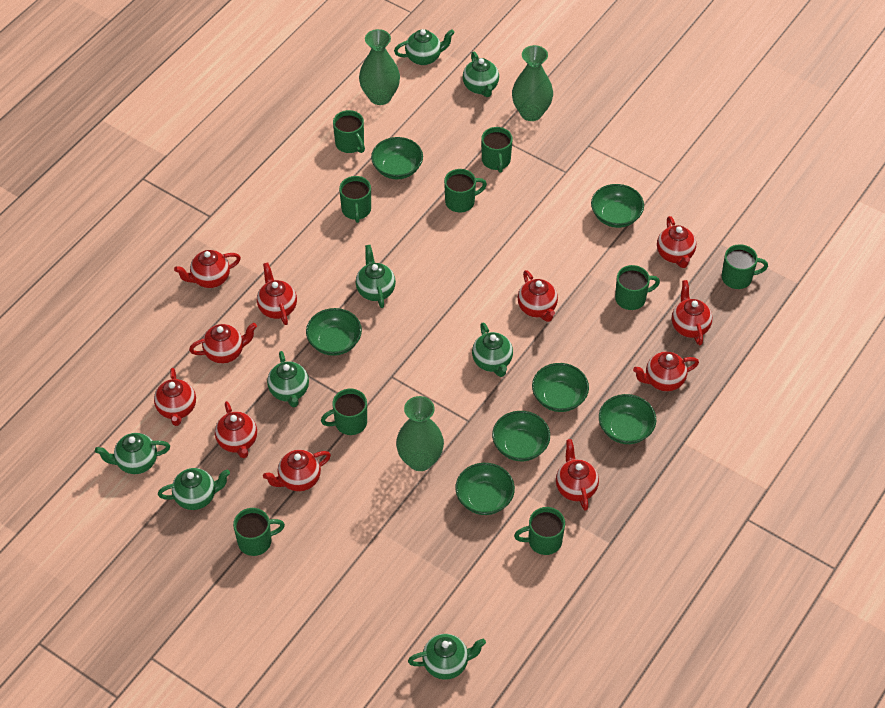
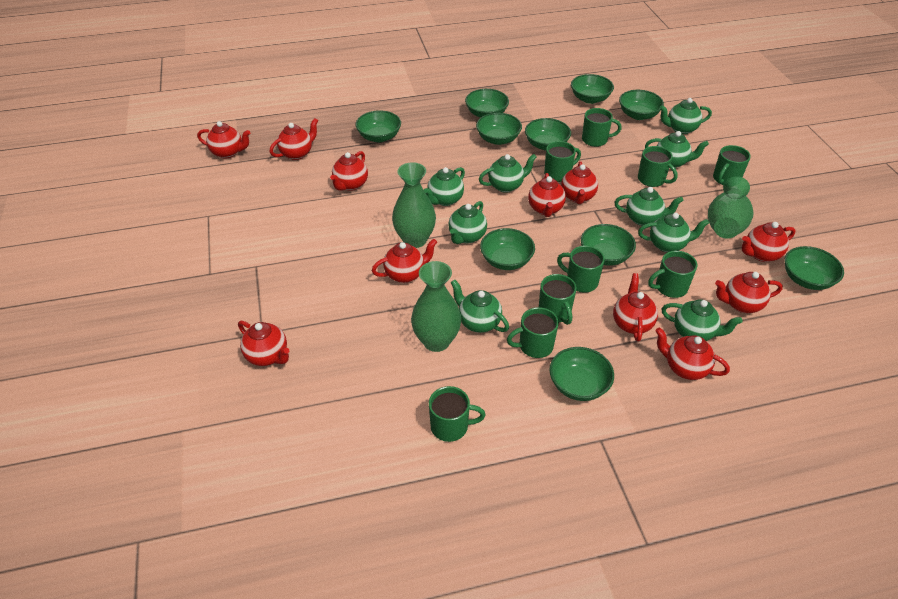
green bowl: 7 -> 10
green teapot: 8 -> 9

